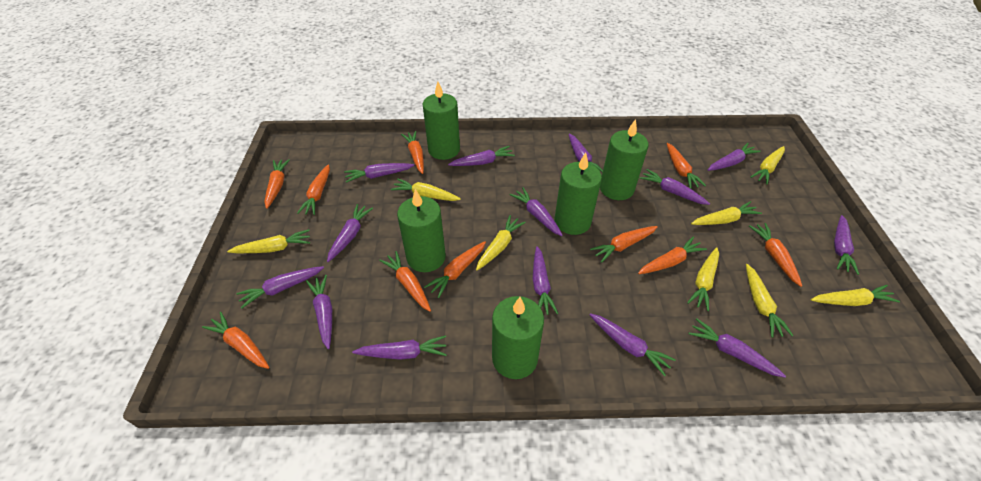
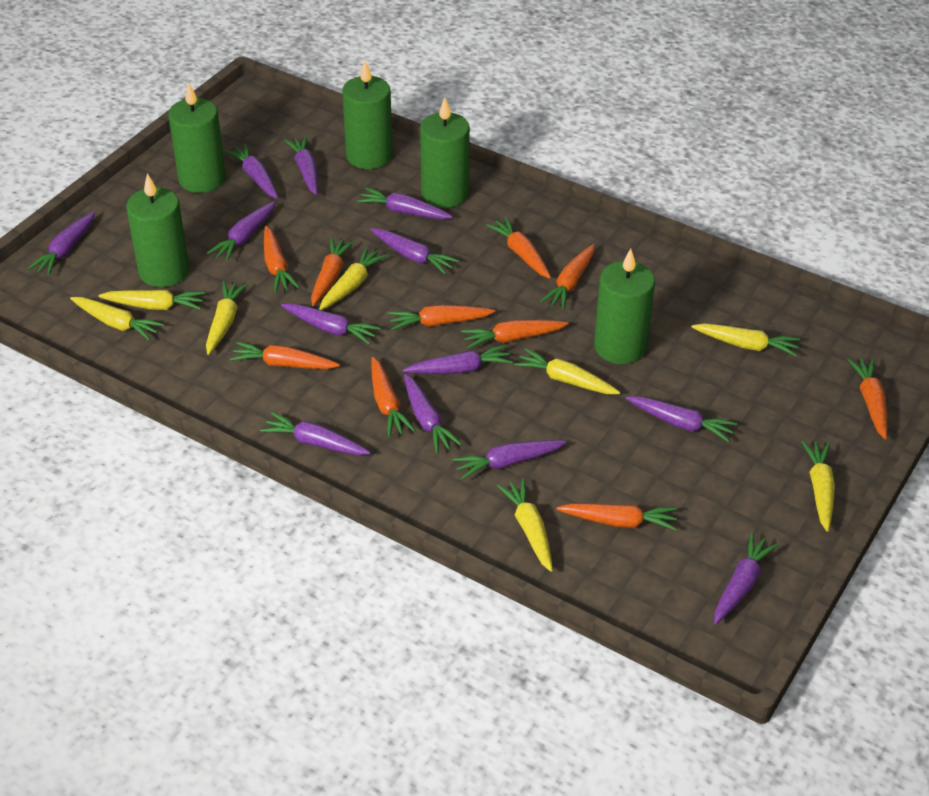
purple carrot: 14 -> 13

